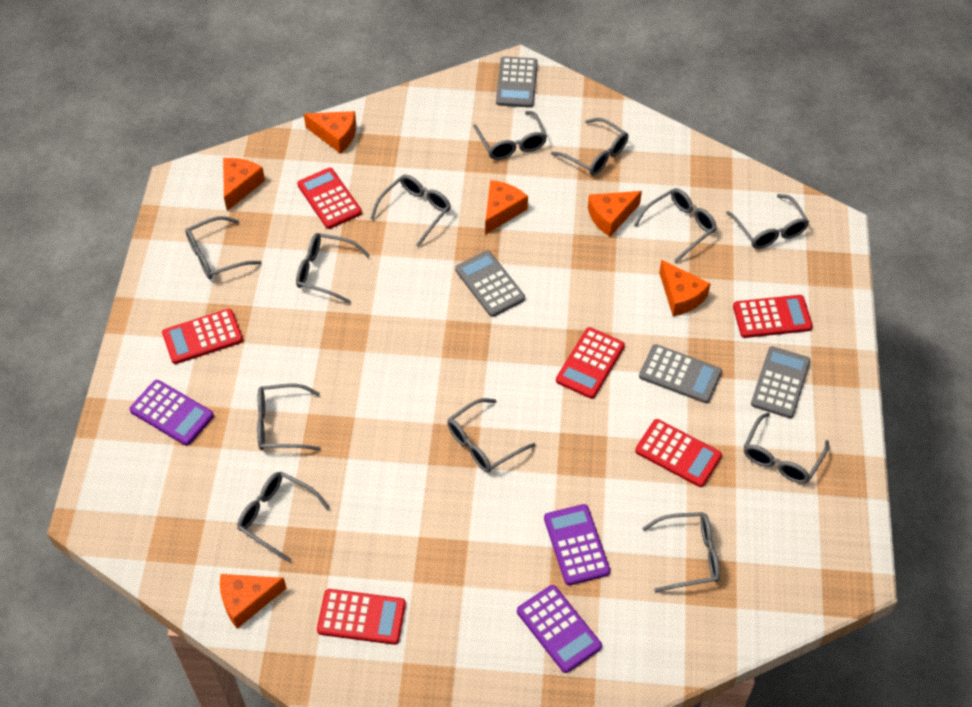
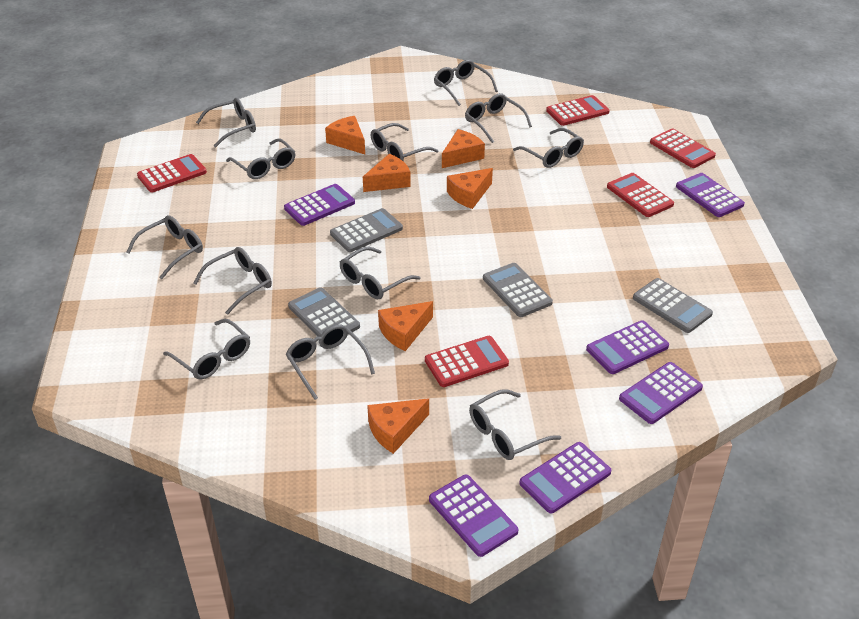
purple calculator: 3 -> 6
red calculator: 6 -> 5

